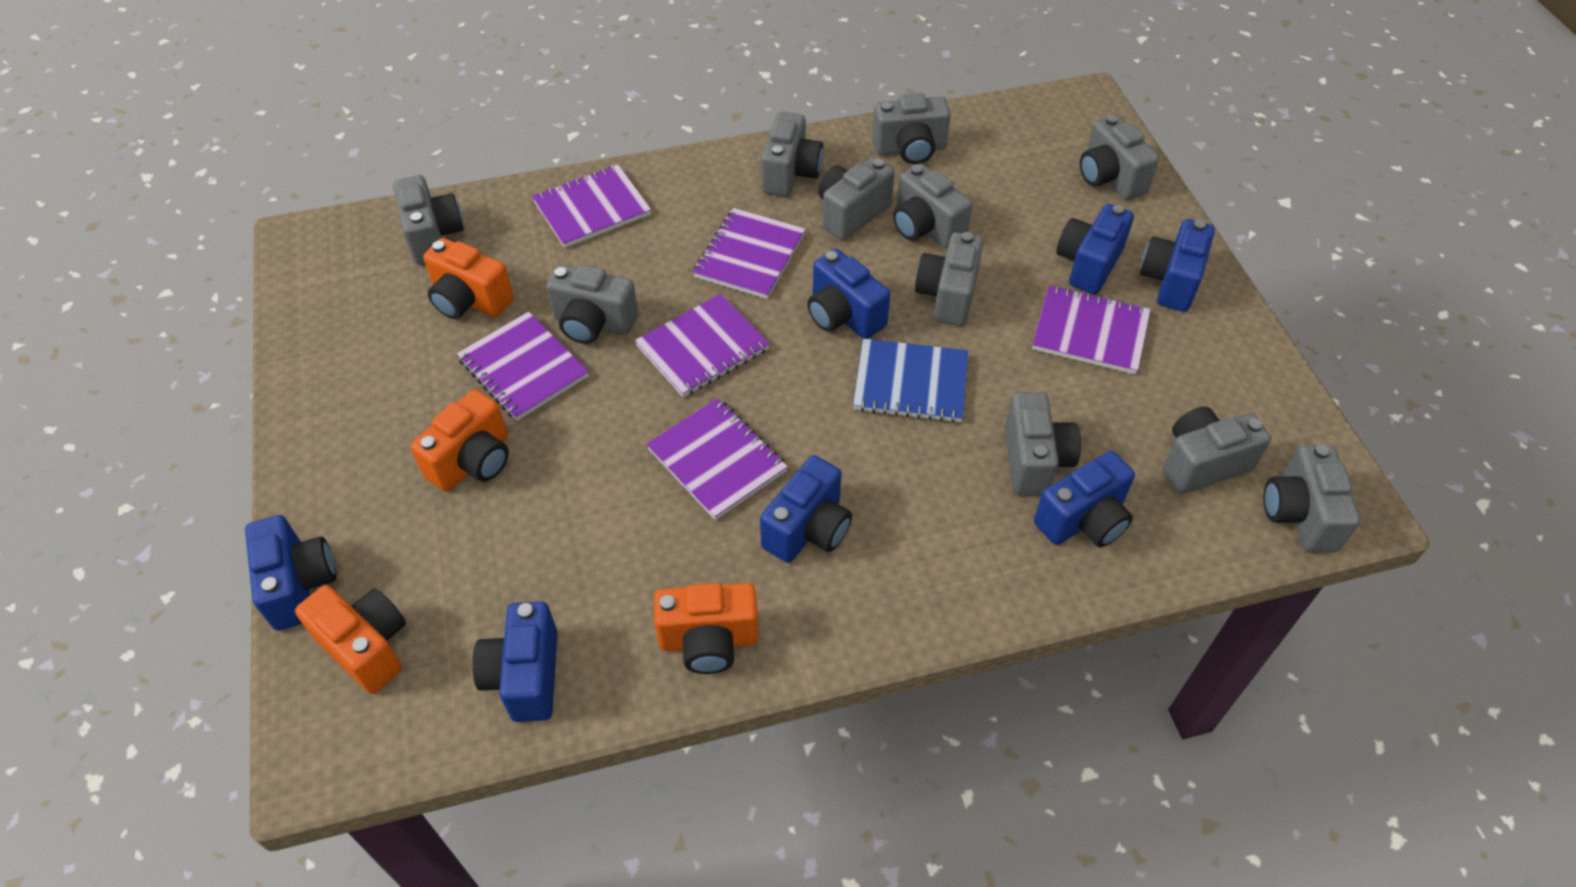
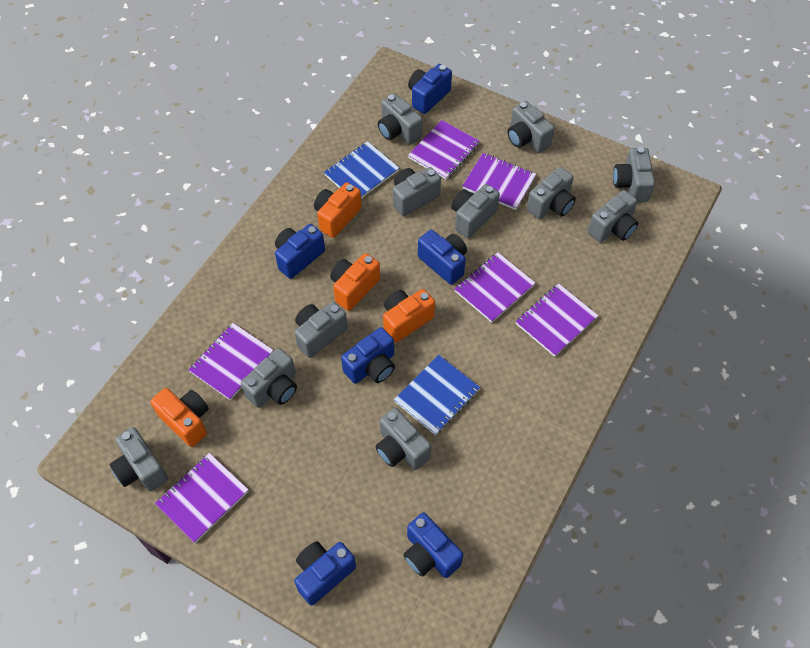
blue camera: 7 -> 6
blue notebook: 1 -> 2

